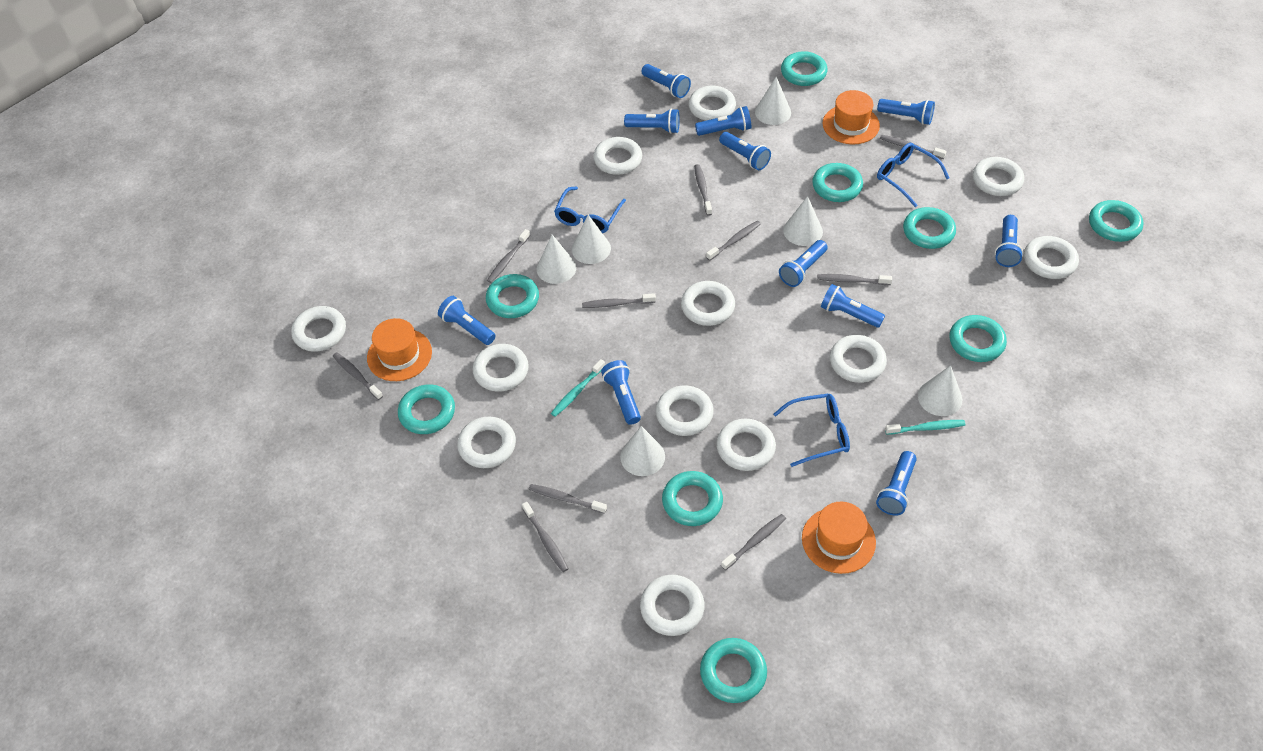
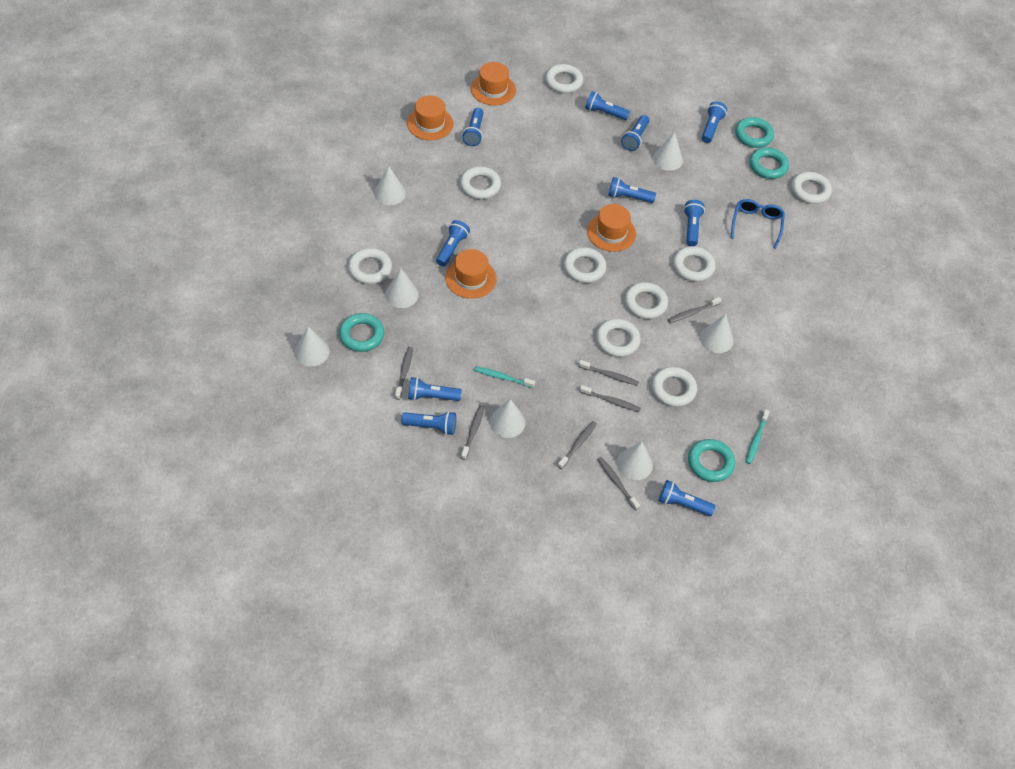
blue flashlight: 11 -> 10
blue glasses: 3 -> 1
grey toothbrush: 10 -> 7
orange hat: 3 -> 4
turquoise ring: 9 -> 4
white cone: 6 -> 7
white ring: 12 -> 9

